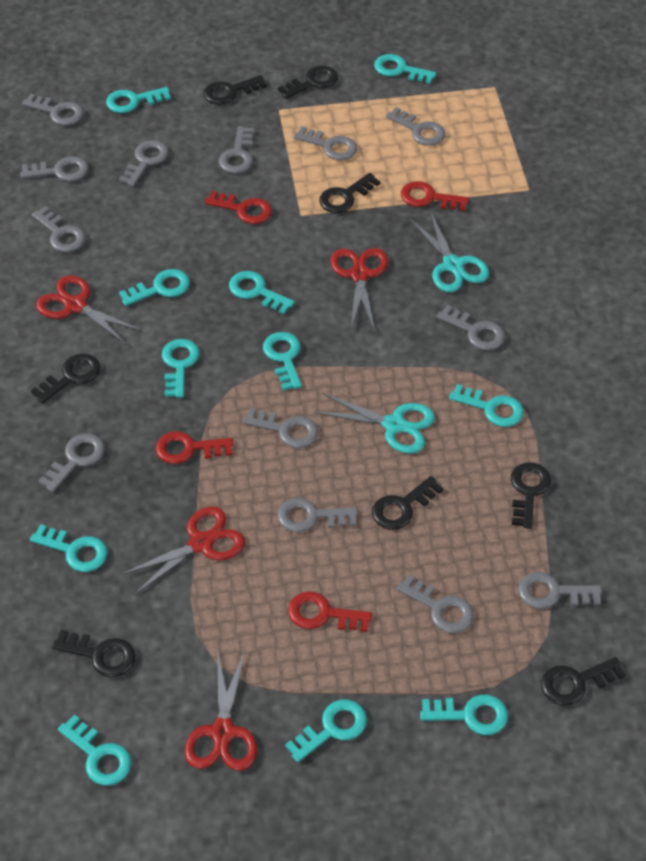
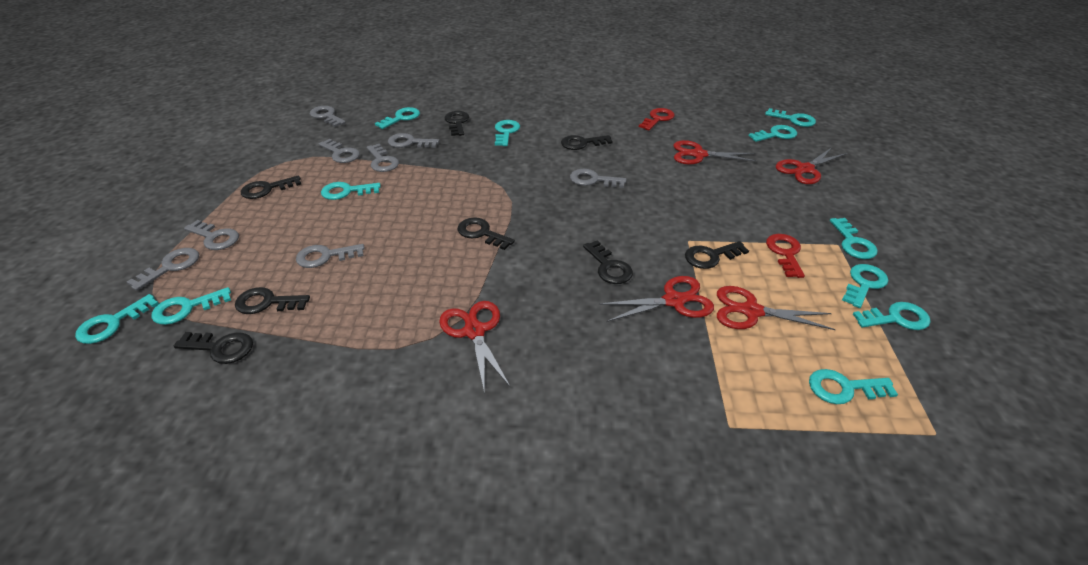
grey key: 13 -> 8
red key: 4 -> 2
red scissors: 4 -> 5
turquoise scissors: 2 -> 0

